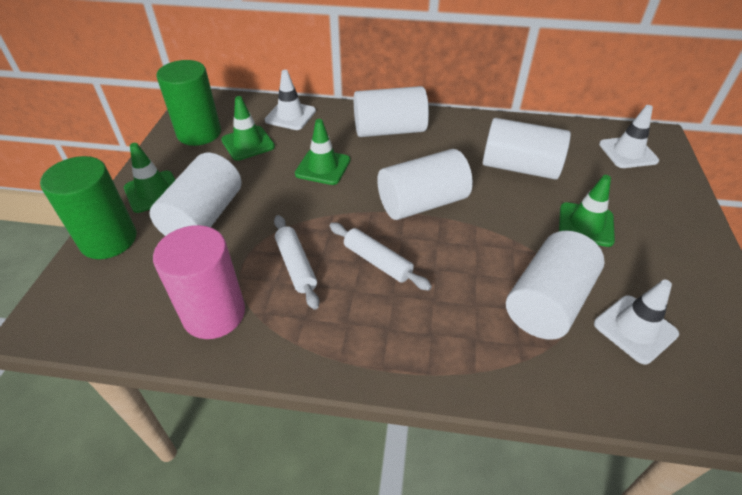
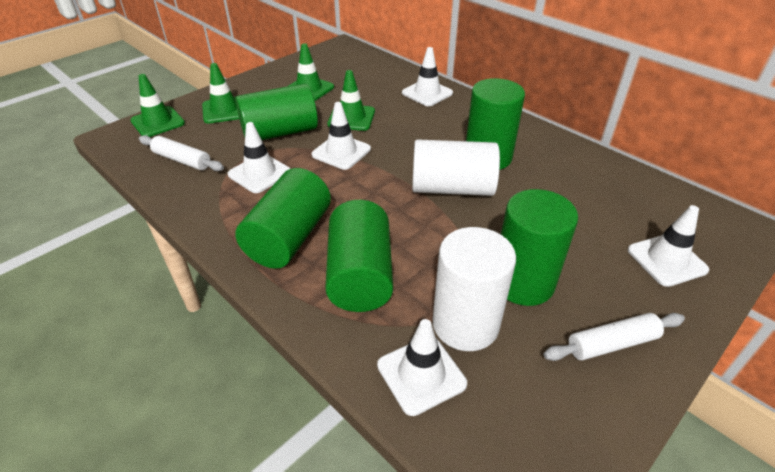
green cylinder: 2 -> 5
pink cylinder: 1 -> 0
white cylinder: 5 -> 2
white traffic cone: 3 -> 5

